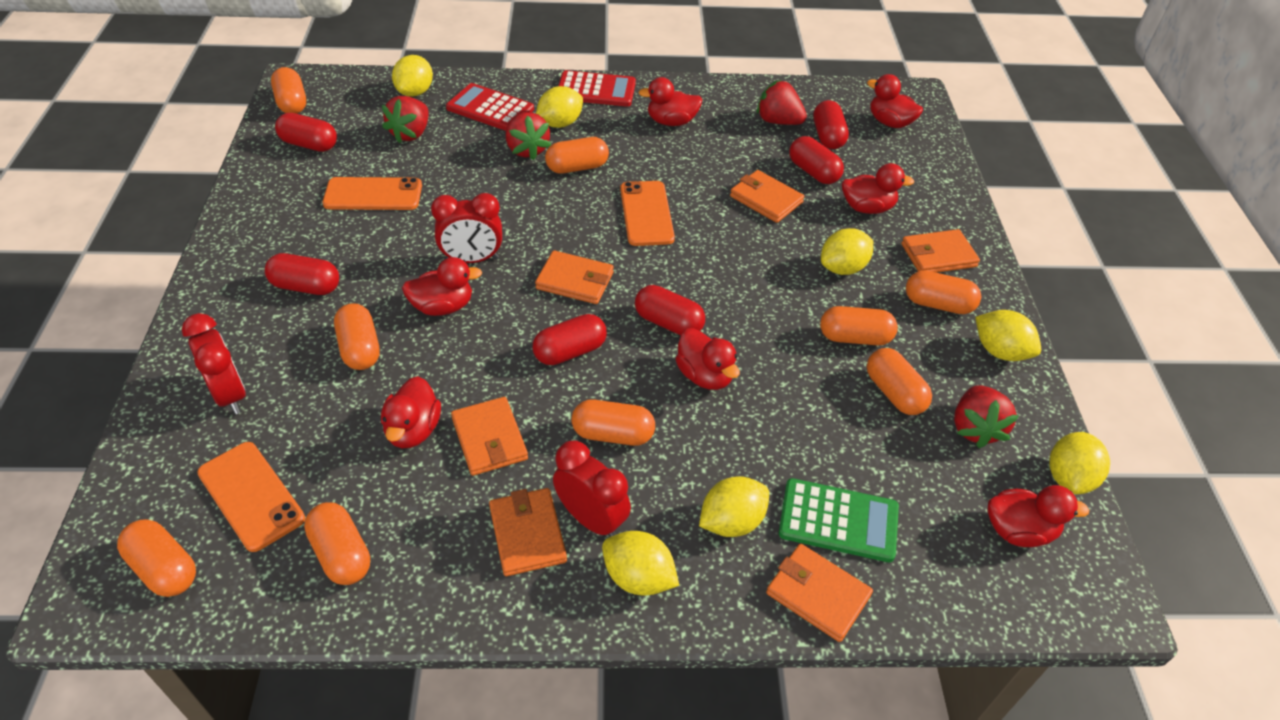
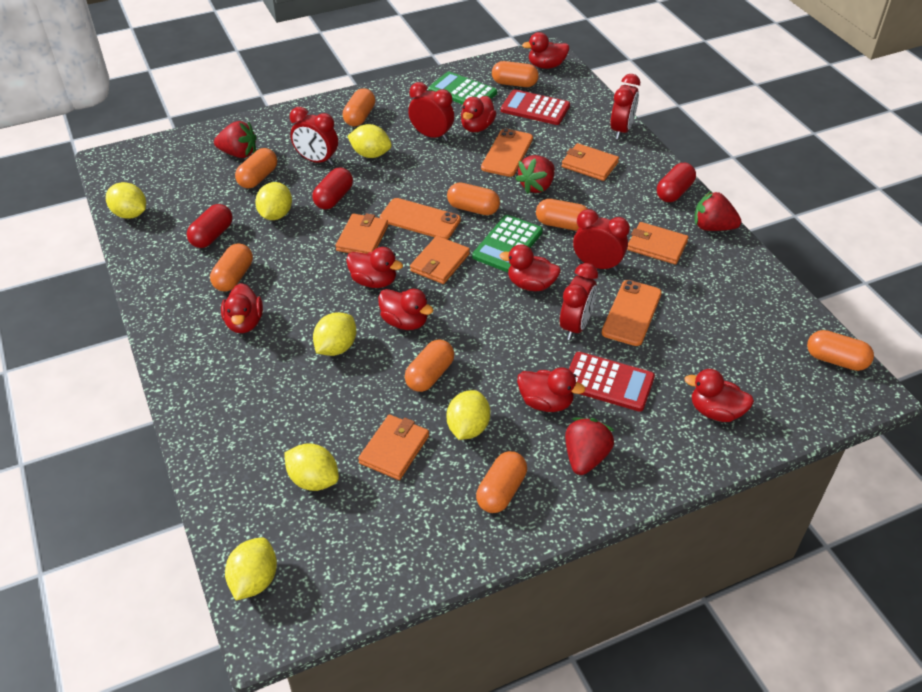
green calculator: 1 -> 2
orange wallet: 6 -> 5
red capsule: 6 -> 3
red clock: 3 -> 5
red duck: 7 -> 8

